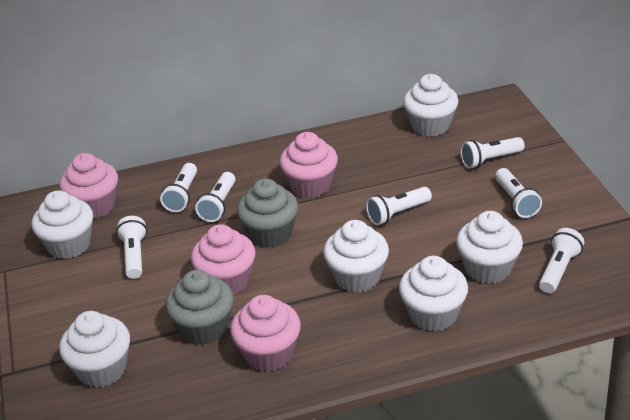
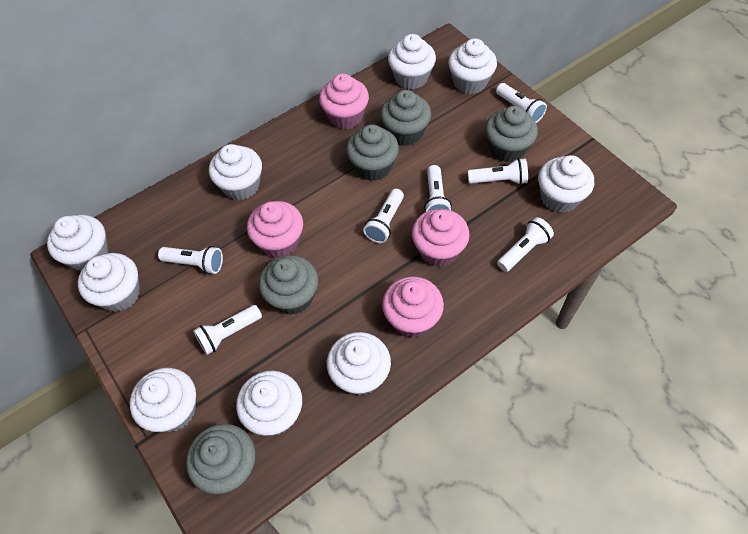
grey cupcake: 2 -> 5
white cupcake: 6 -> 9

